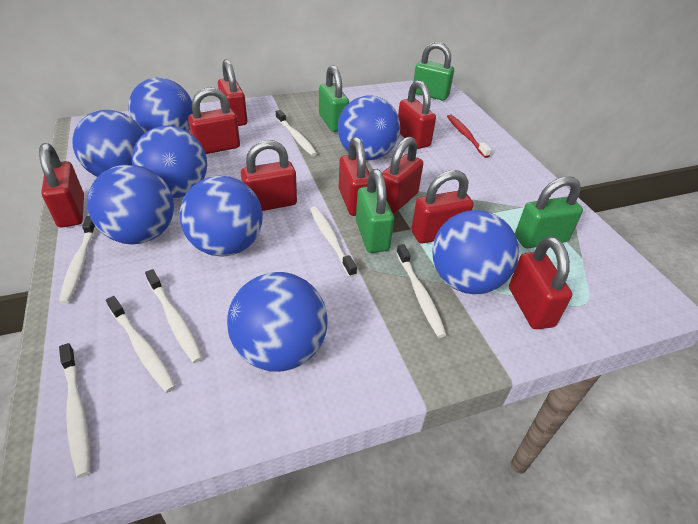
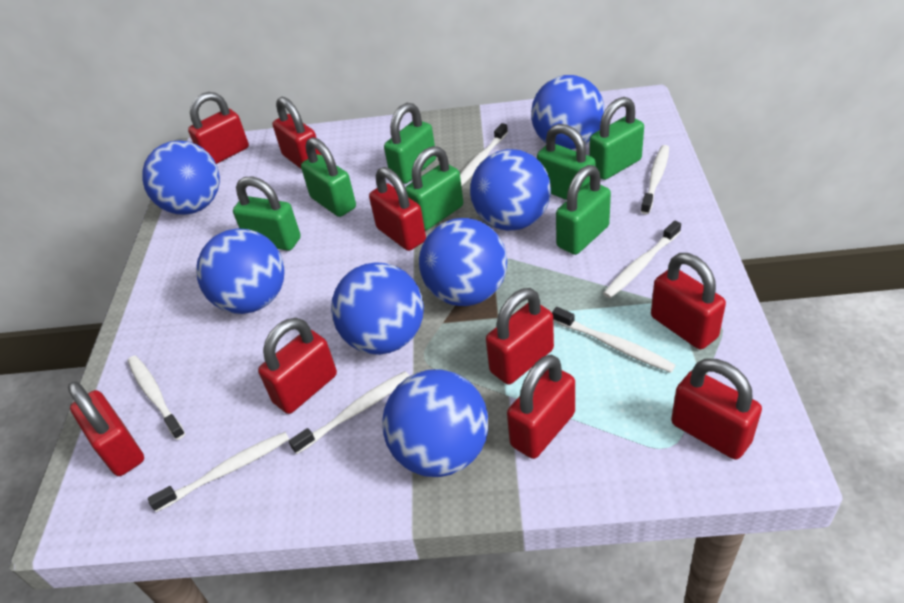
blue ball: 8 -> 7
green padlock: 4 -> 7
red toothbrush: 1 -> 0

